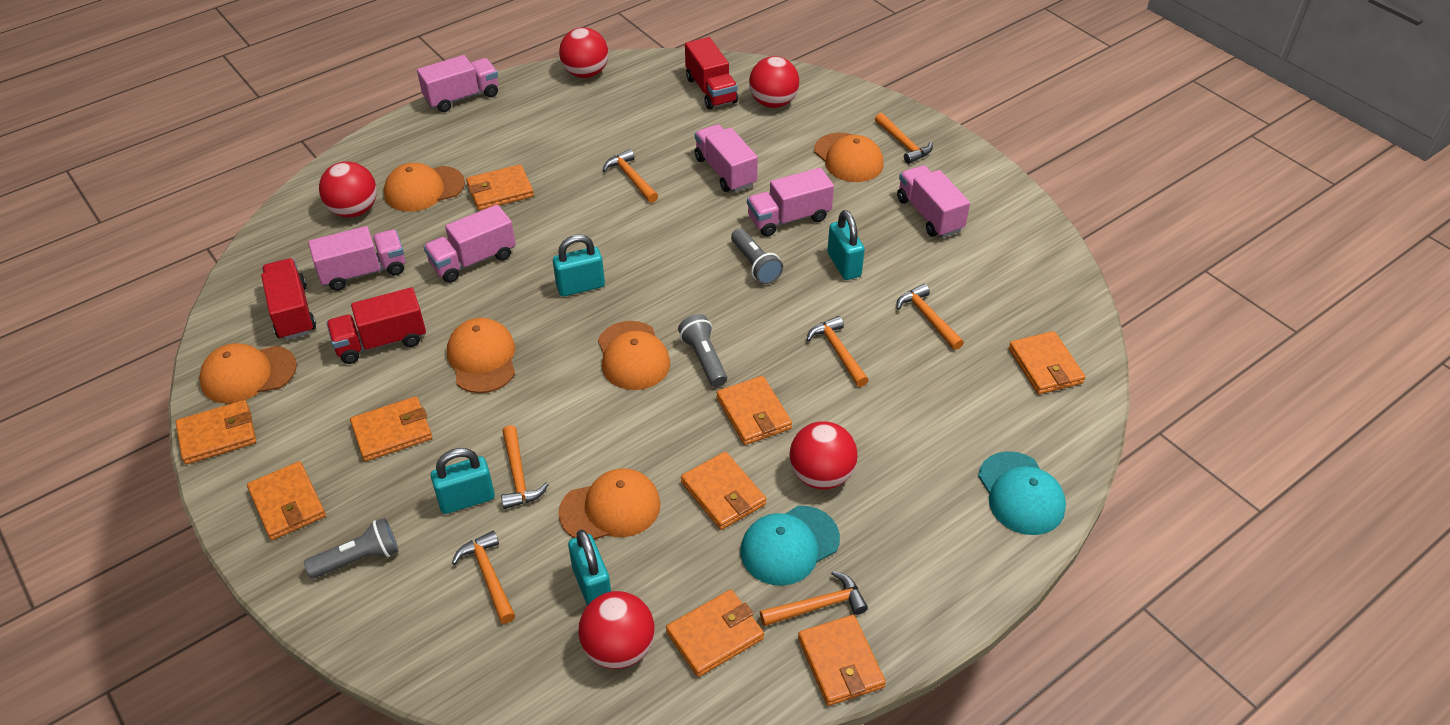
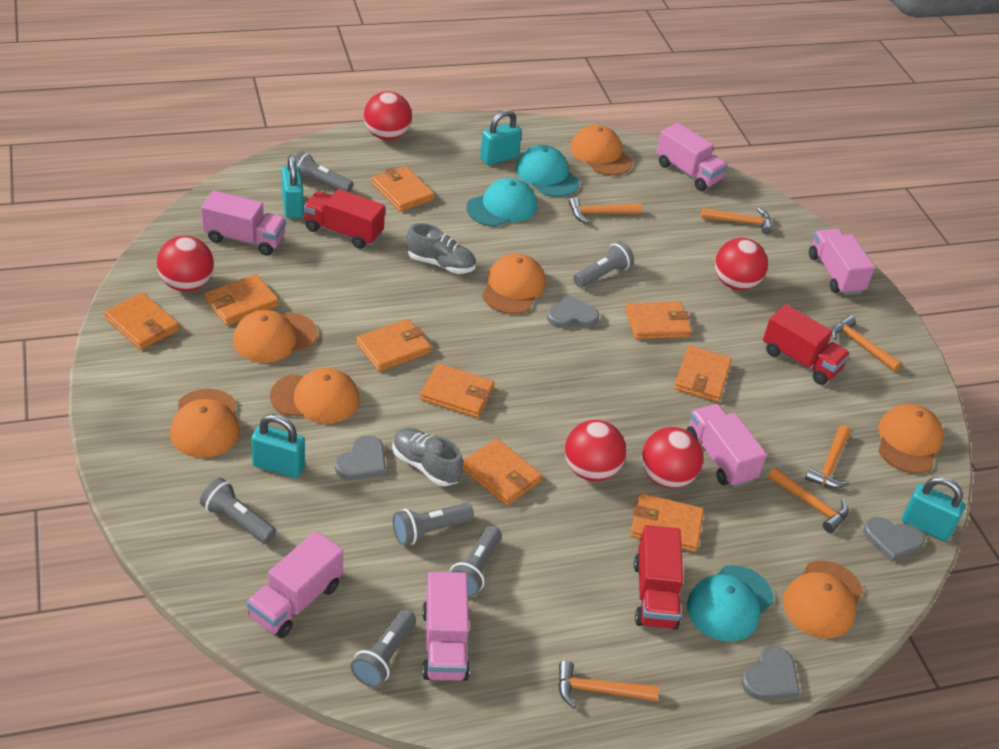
grey flashlight: 3 -> 6
grey heart: 0 -> 4
grey shoe: 0 -> 2
orange cap: 6 -> 7
orange hammer: 7 -> 6
turquoise cap: 2 -> 3

